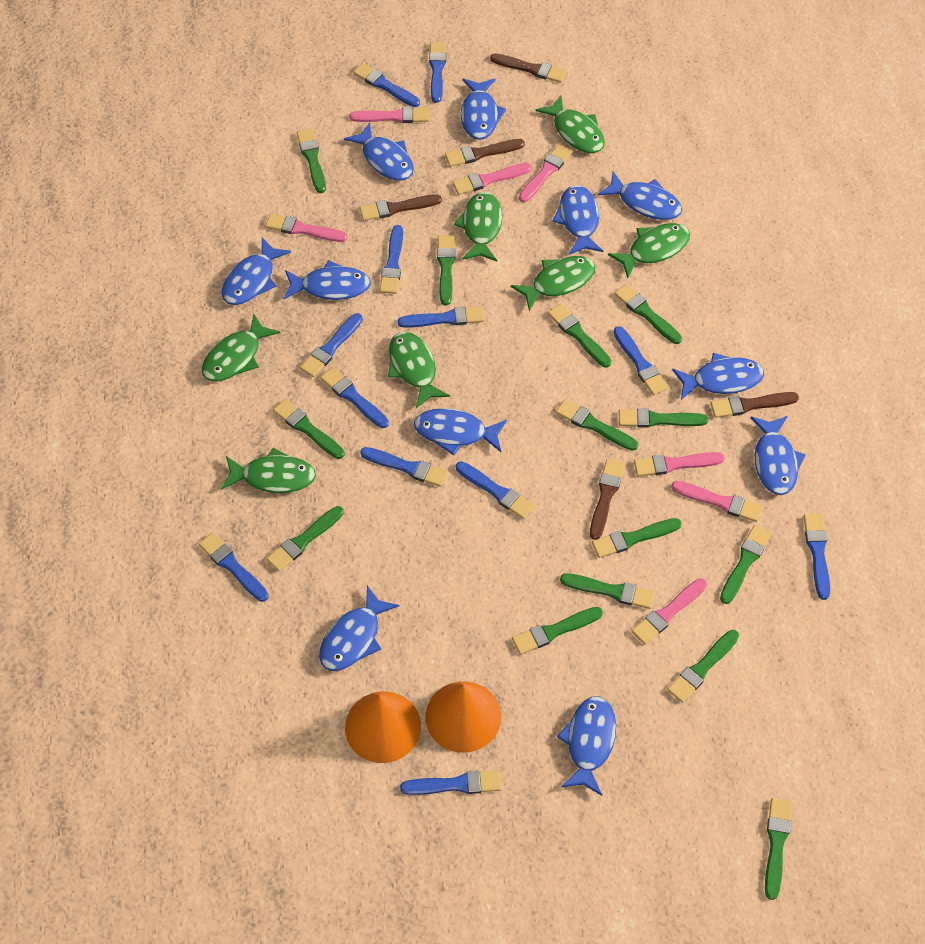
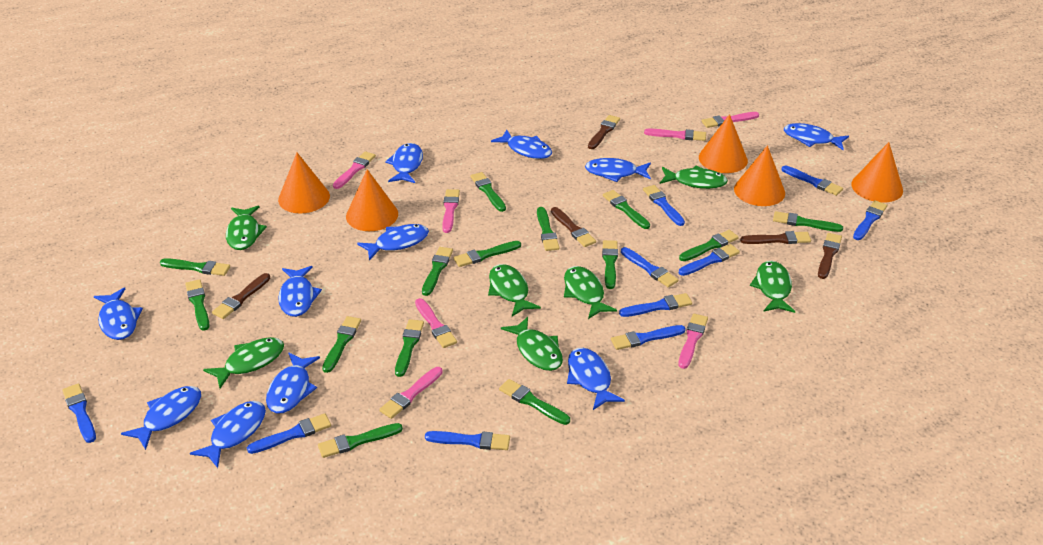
blue brush: 12 -> 10
orange cone: 2 -> 5

